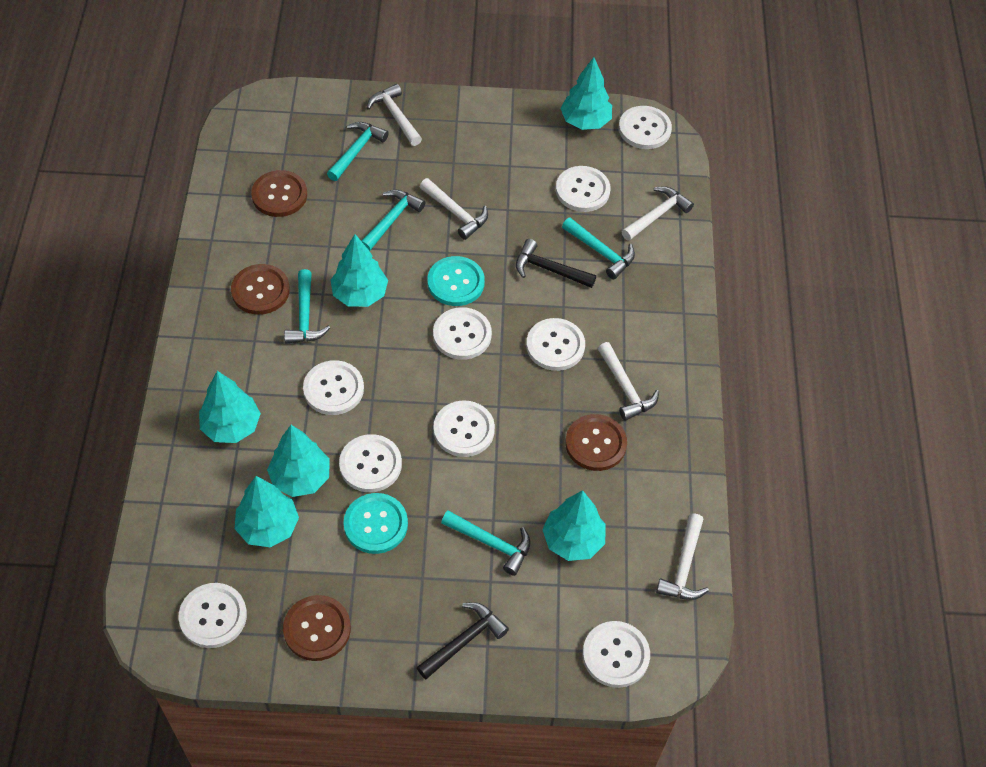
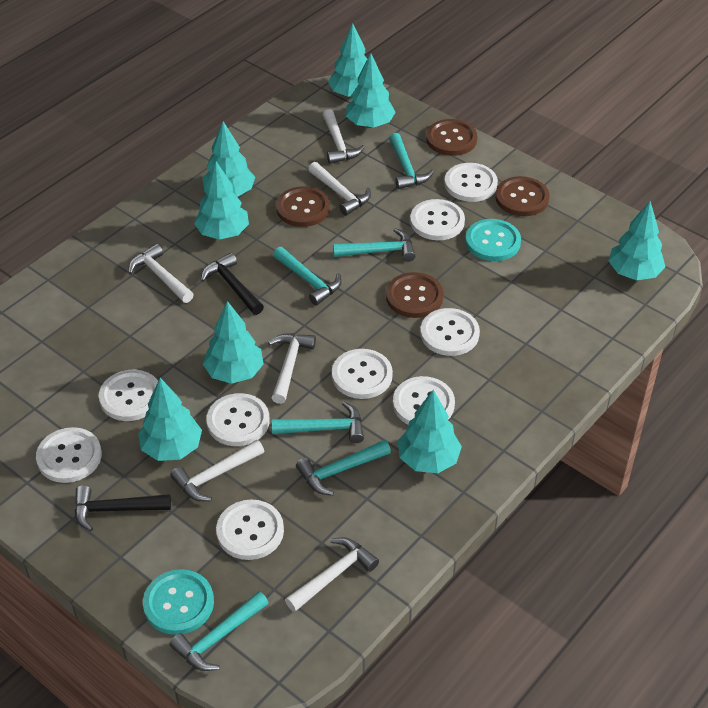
turquoise hammer: 5 -> 6
turquoise tree: 6 -> 8
white hammer: 5 -> 6

